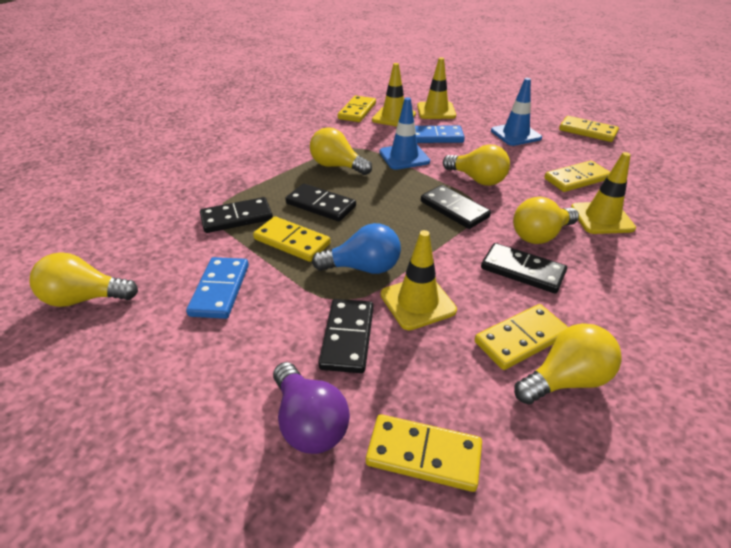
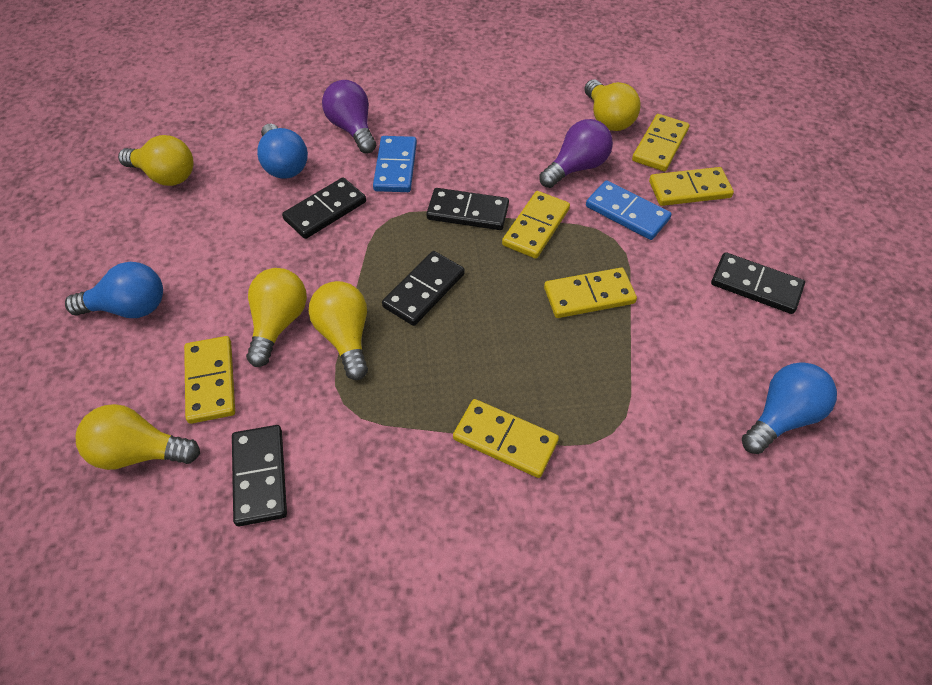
blue light bulb: 1 -> 3
blue traffic cone: 2 -> 0
purple light bulb: 1 -> 2
yellow traffic cone: 4 -> 0

